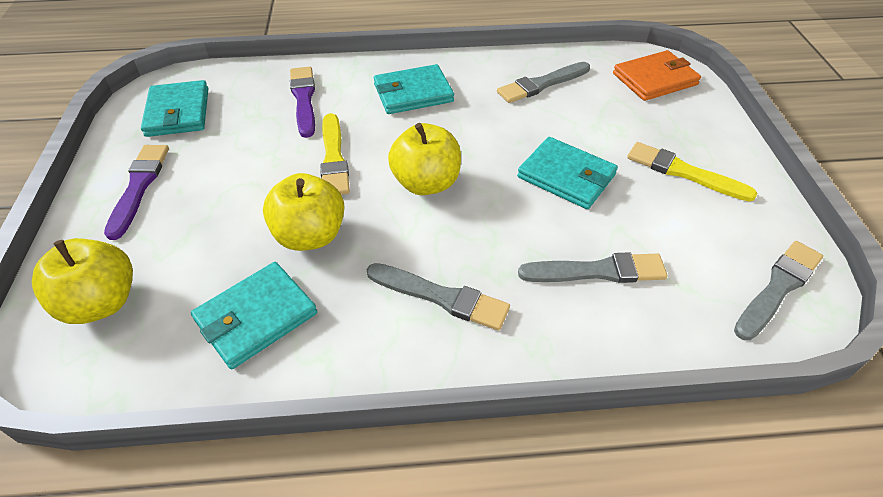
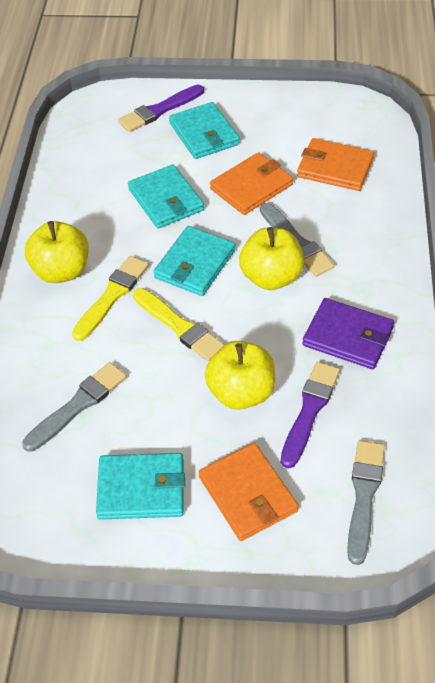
grey brush: 4 -> 3
orange wallet: 1 -> 3
purple wallet: 0 -> 1

